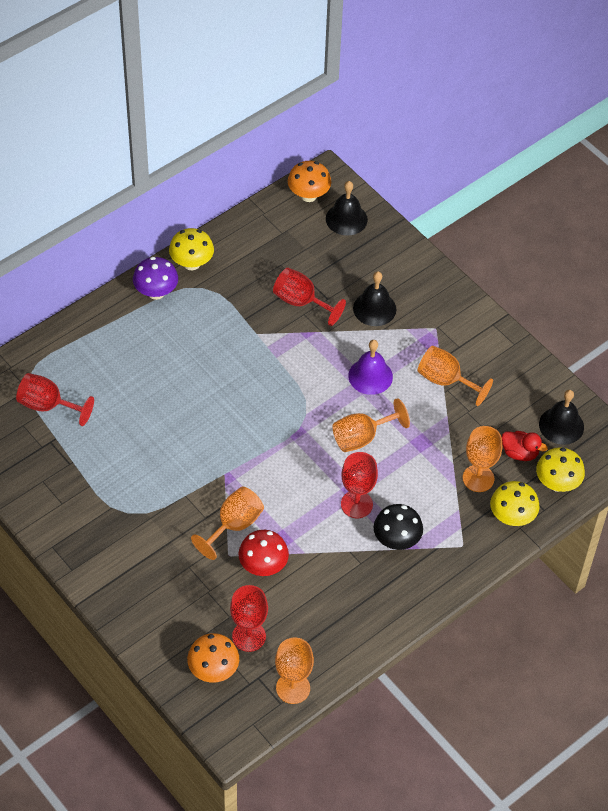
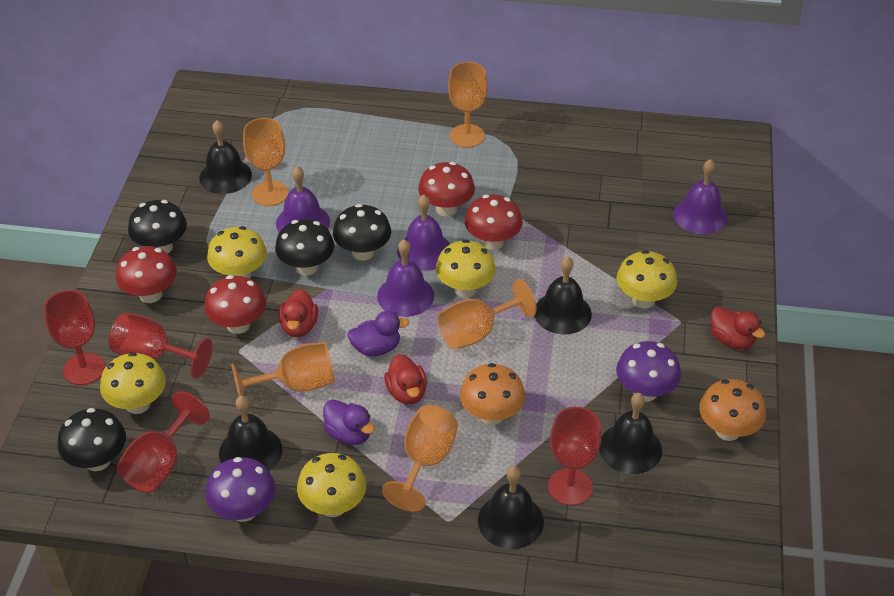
black bell: 3 -> 5
black mushroom: 1 -> 4
purple bell: 1 -> 4
purple duck: 0 -> 2
purple mushroom: 1 -> 2
red duck: 1 -> 3
red mushroom: 1 -> 4
yellow mushroom: 3 -> 5

